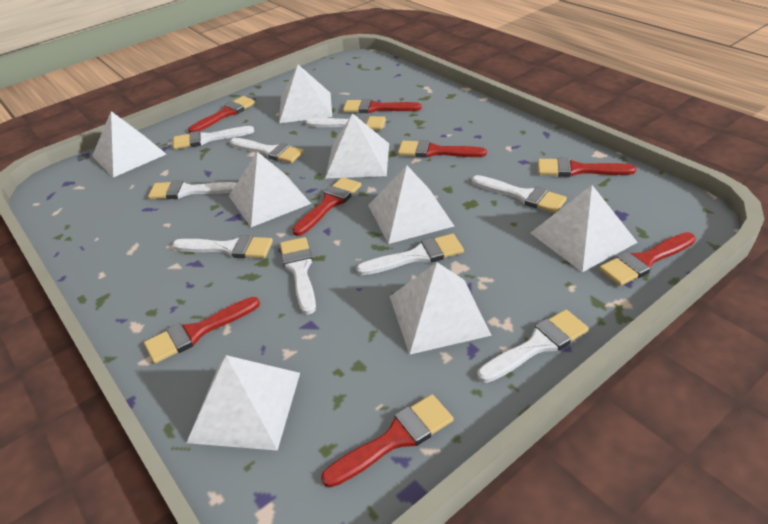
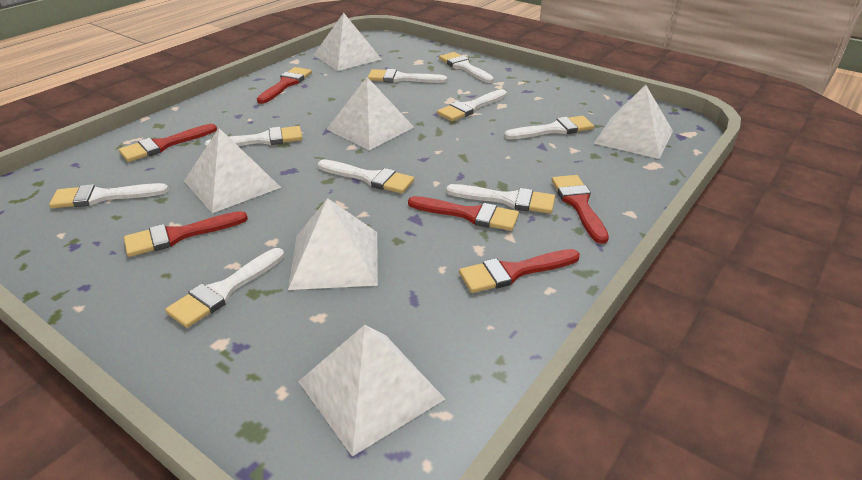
red brush: 8 -> 6
white pyramid: 8 -> 6

